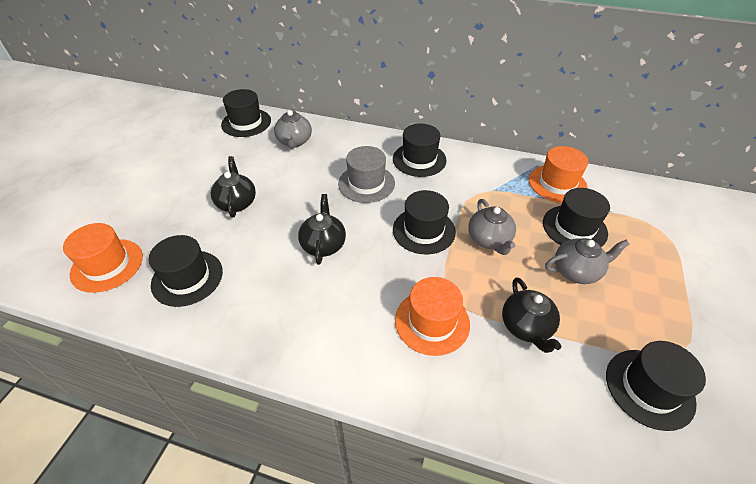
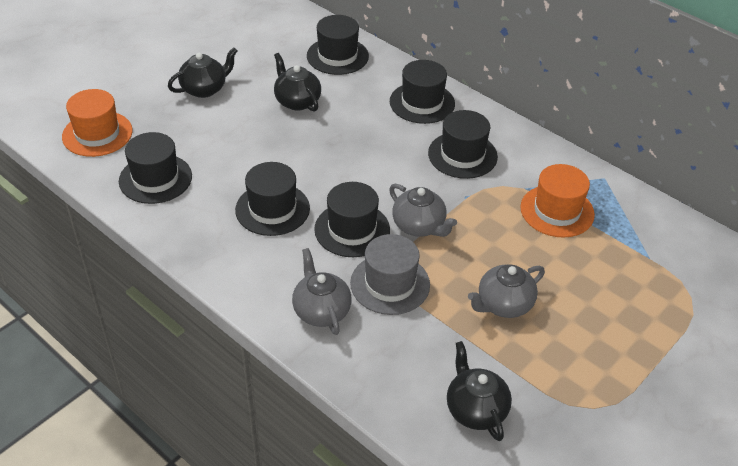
orange hat: 3 -> 2

